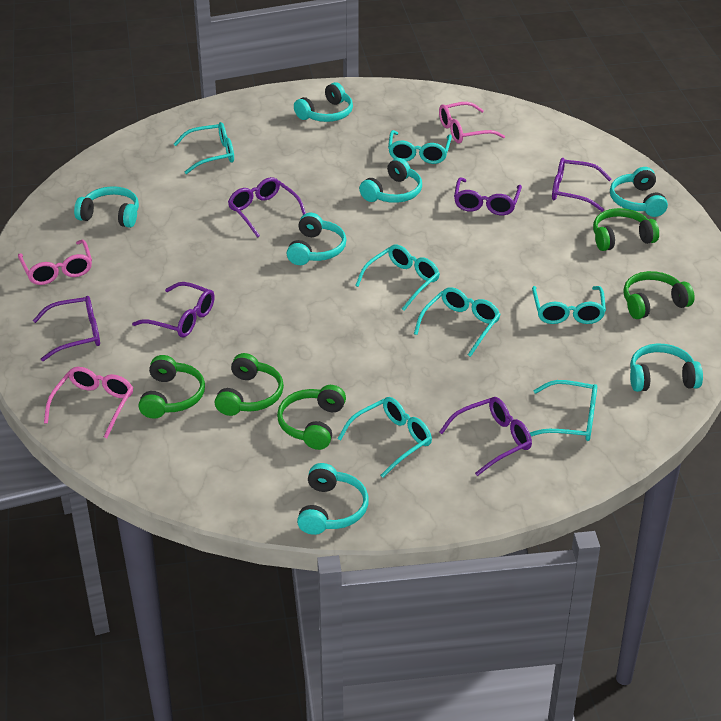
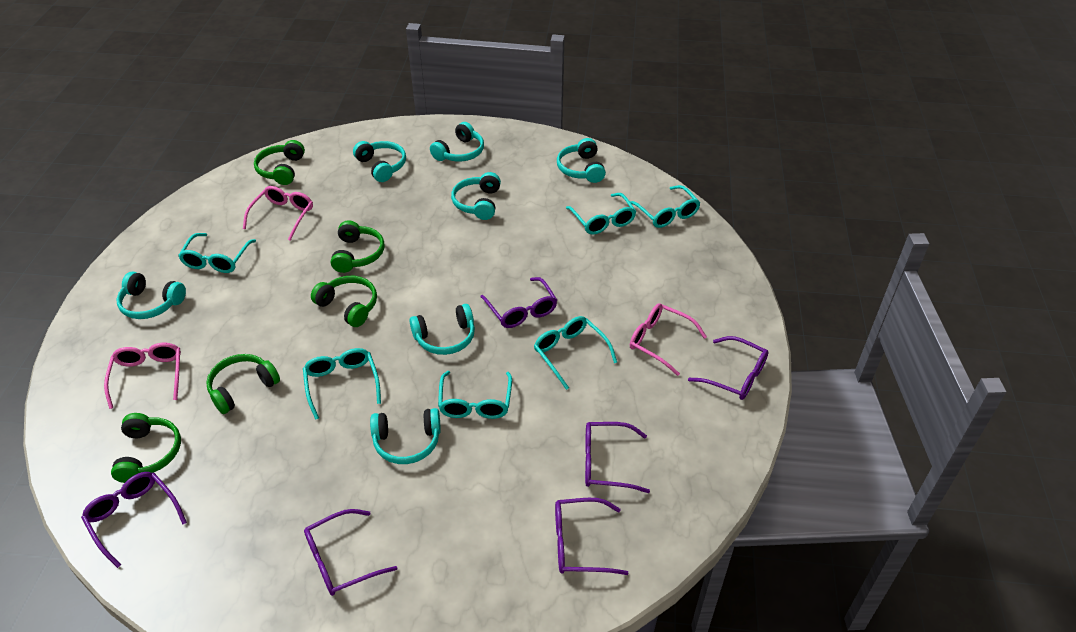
turquoise glasses: 7 -> 6

